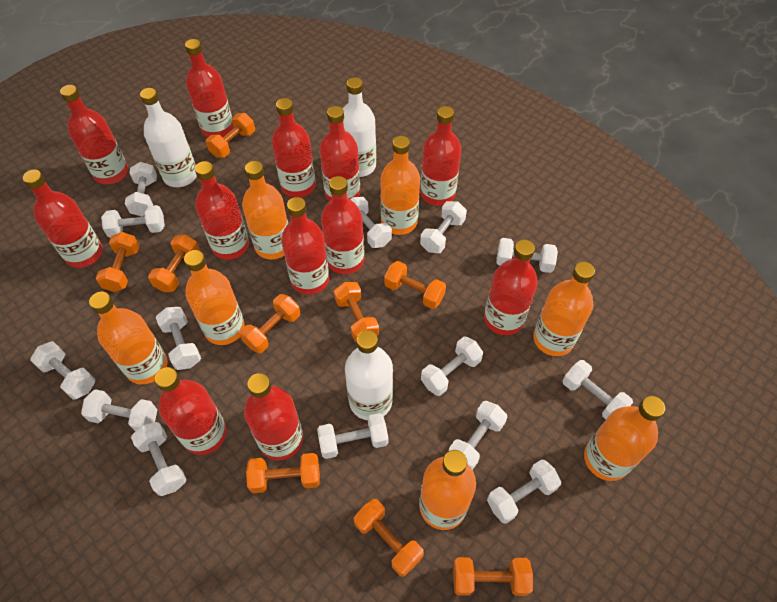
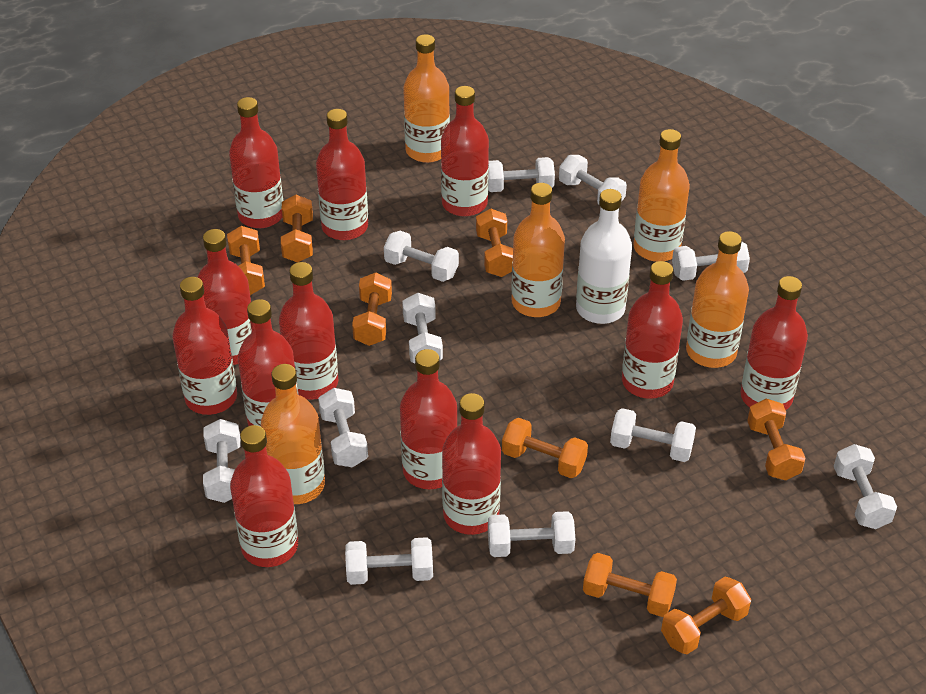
orange bottle: 7 -> 5
orange dumbbell: 9 -> 8
white bottle: 3 -> 1
white dumbbell: 14 -> 11

